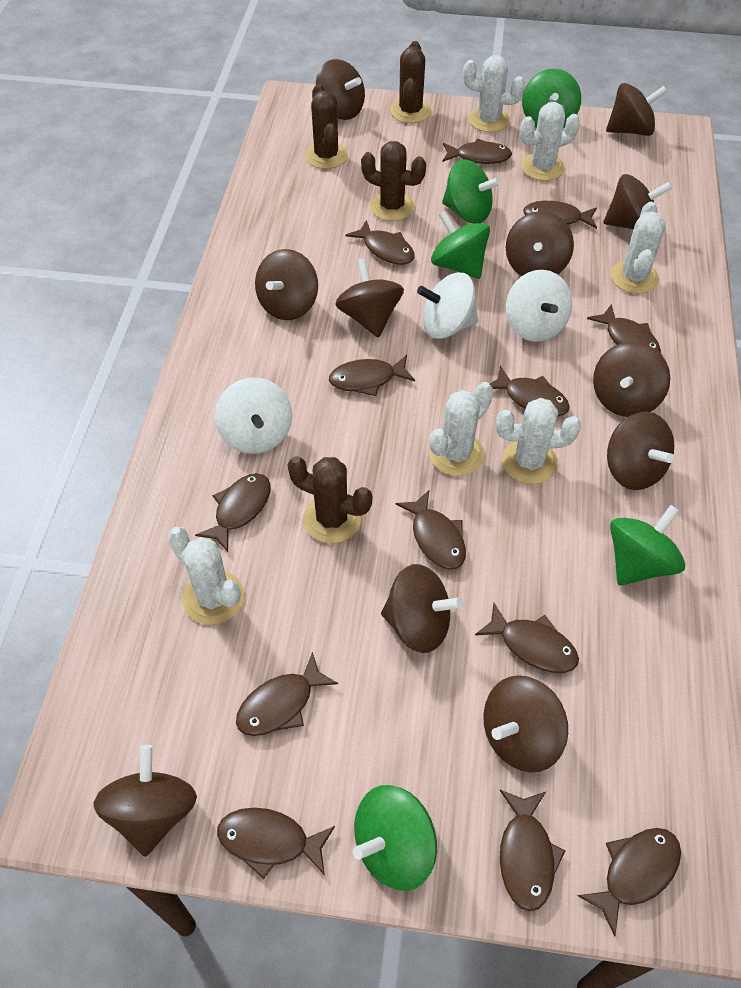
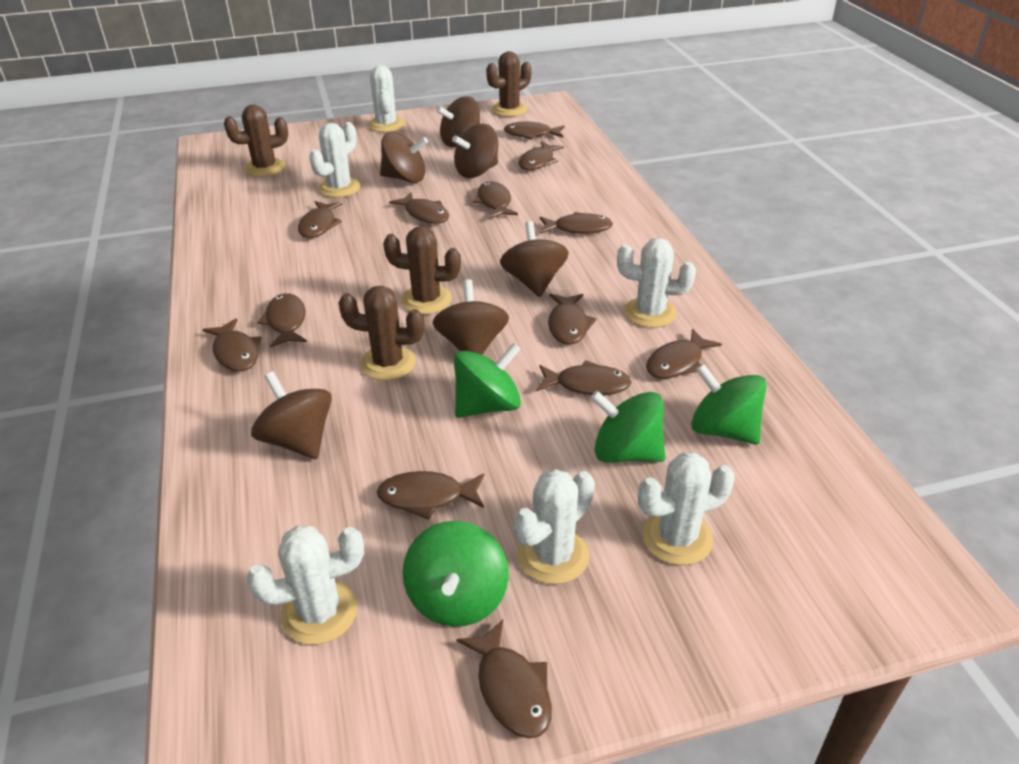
brown spinning top: 11 -> 6
green spinning top: 5 -> 4
white spinning top: 3 -> 0

